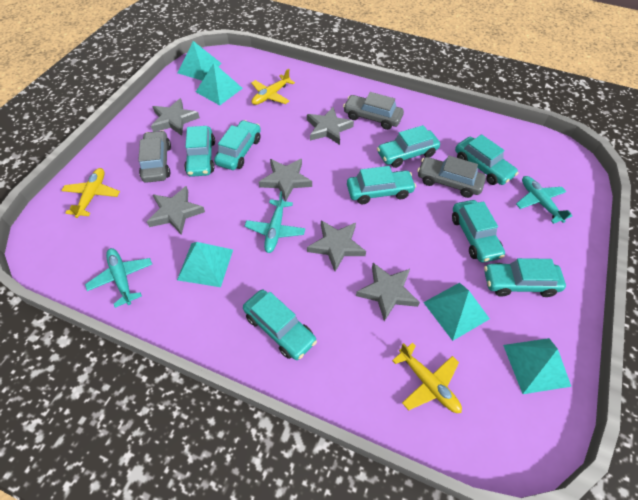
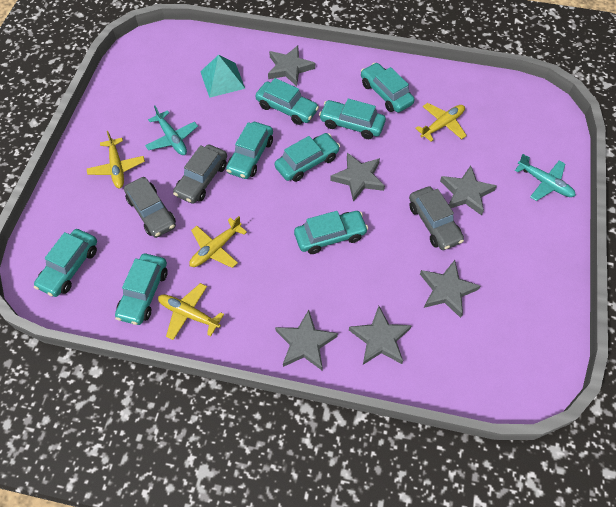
turquoise plane: 3 -> 2
turquoise pyramid: 5 -> 1
yellow plane: 3 -> 4

